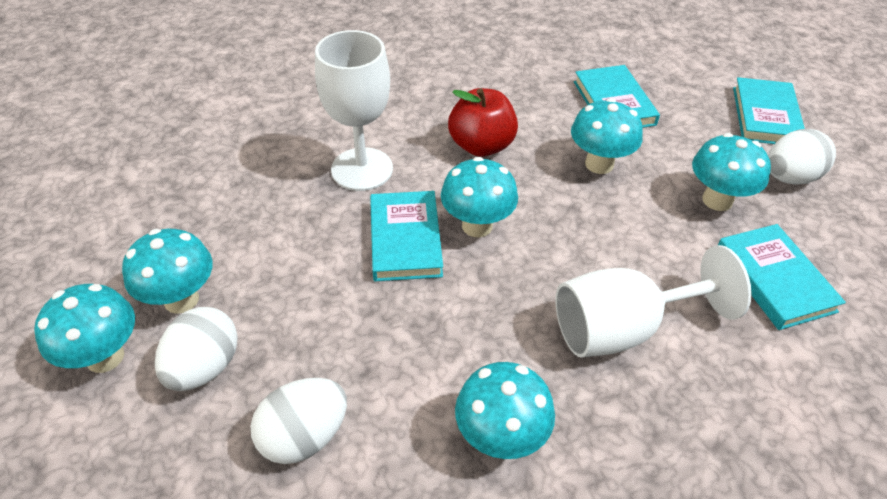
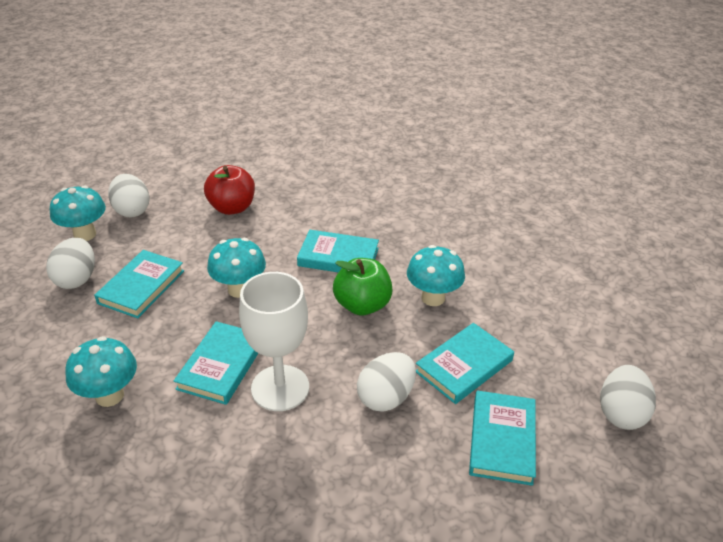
green apple: 0 -> 1
turquoise book: 4 -> 5
turquoise mushroom: 6 -> 4
white egg: 3 -> 4
white goblet: 2 -> 1

